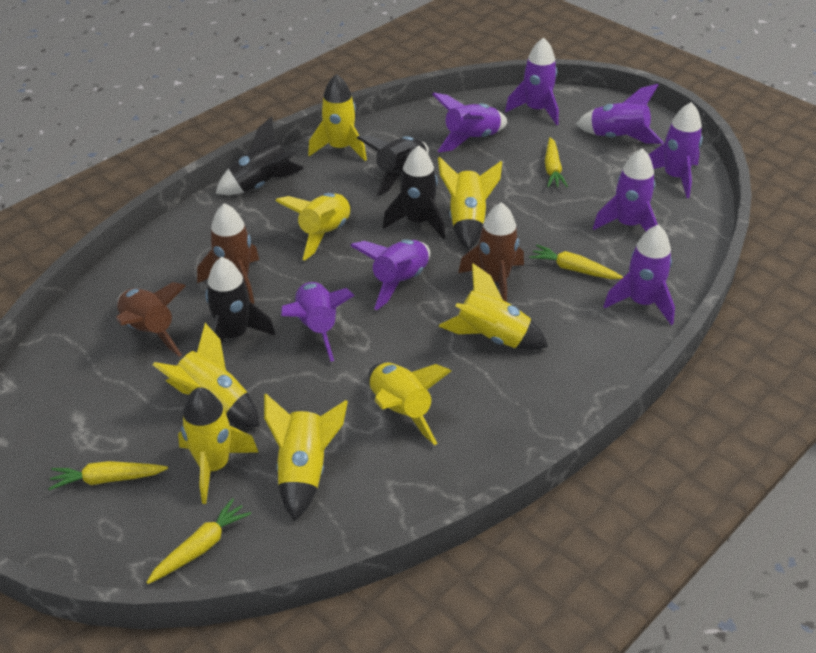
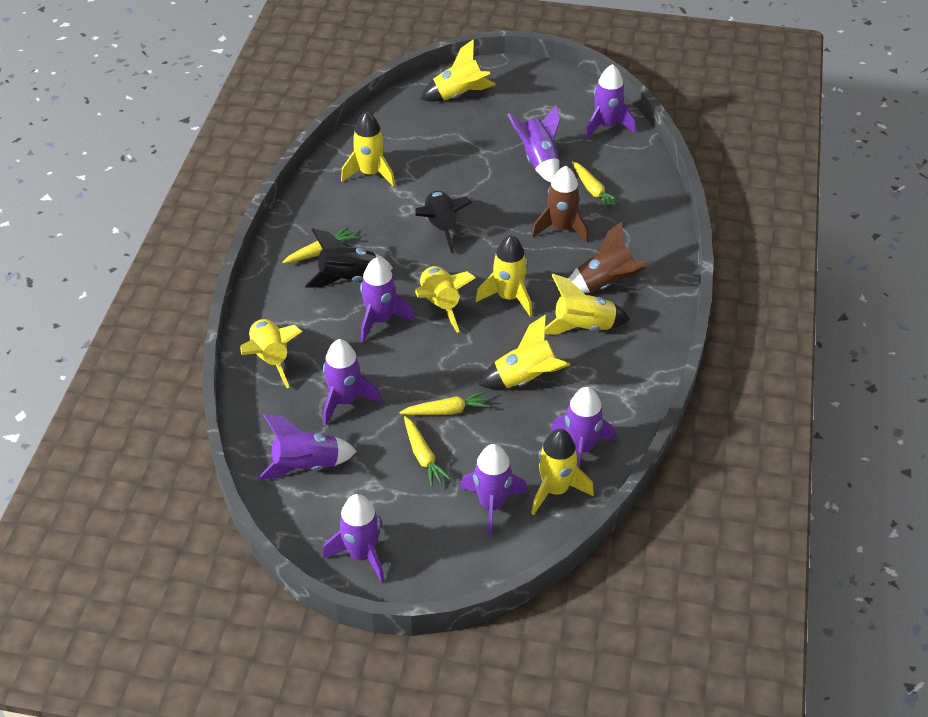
black rocket: 4 -> 2
brown rocket: 3 -> 2

